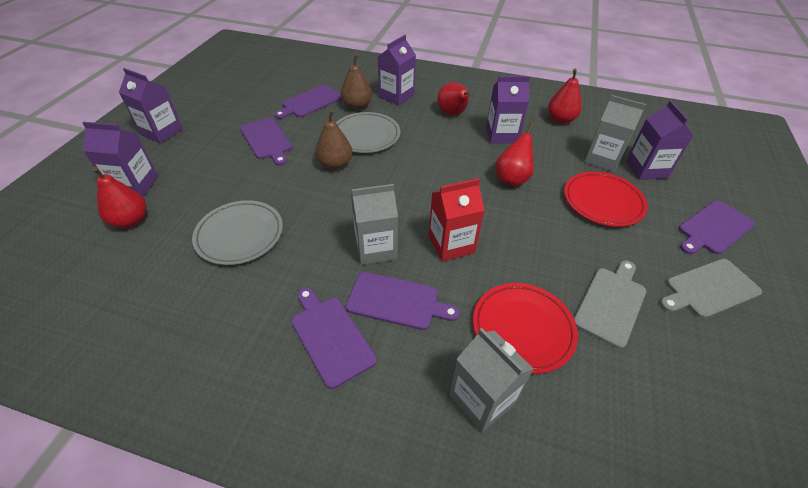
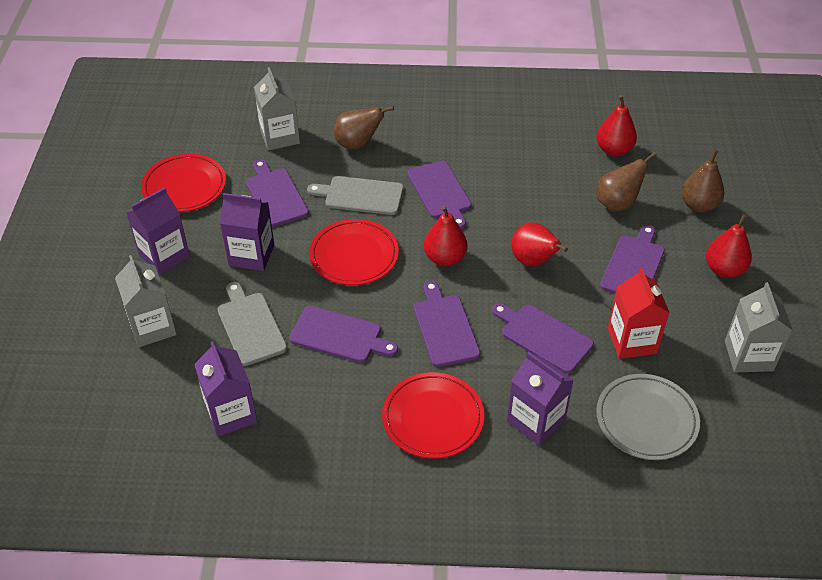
brown pear: 2 -> 3
grey plate: 2 -> 1
purple carton: 5 -> 4
purple cutting board: 5 -> 6
red plate: 2 -> 3

